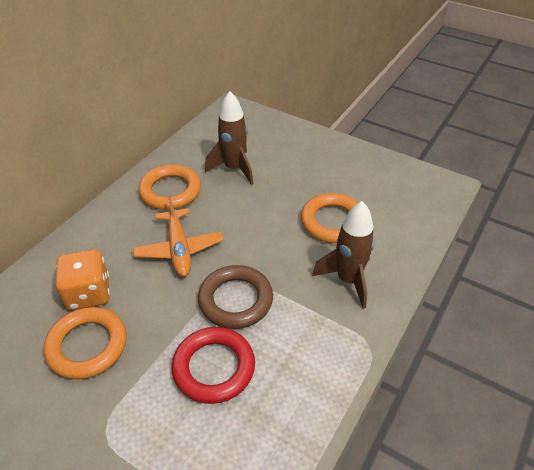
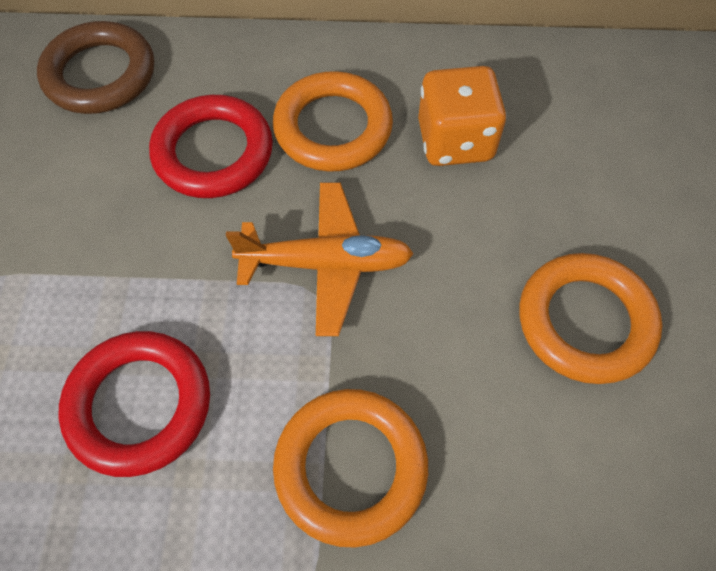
brown rocket: 2 -> 0
red ring: 1 -> 2

